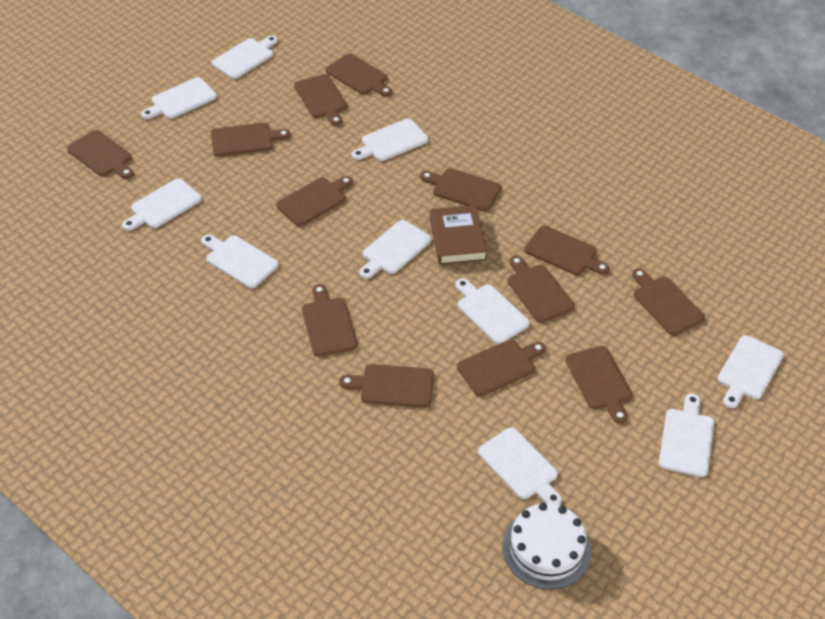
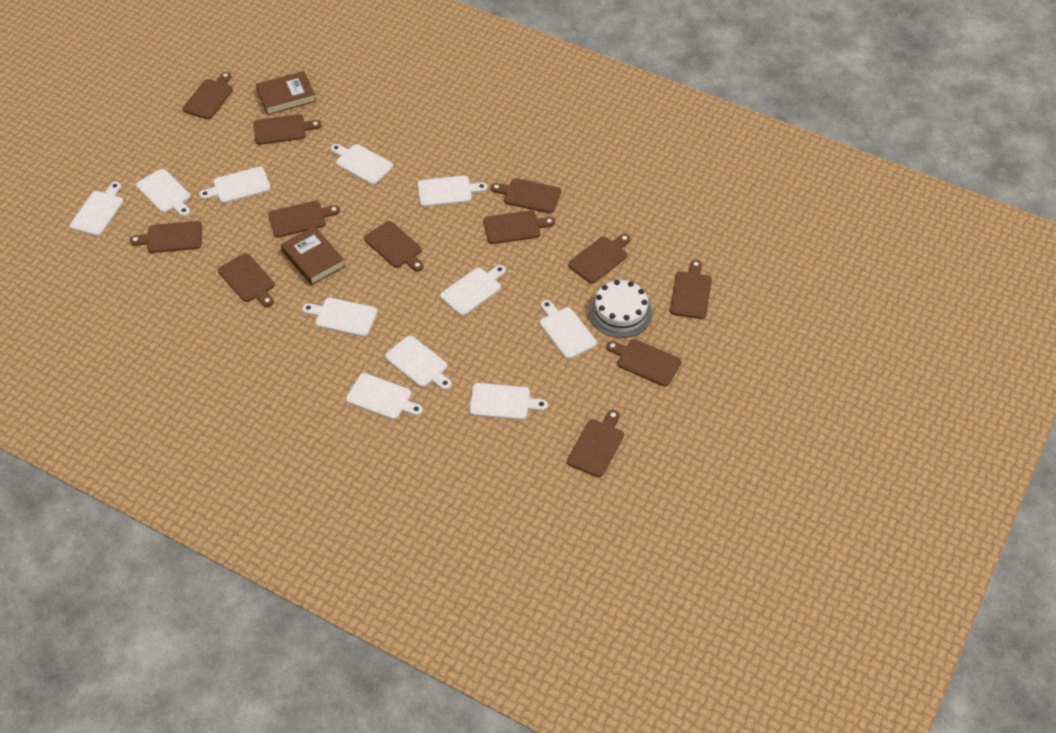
brown book: 1 -> 2
brown cutting board: 13 -> 12
white cutting board: 10 -> 11

